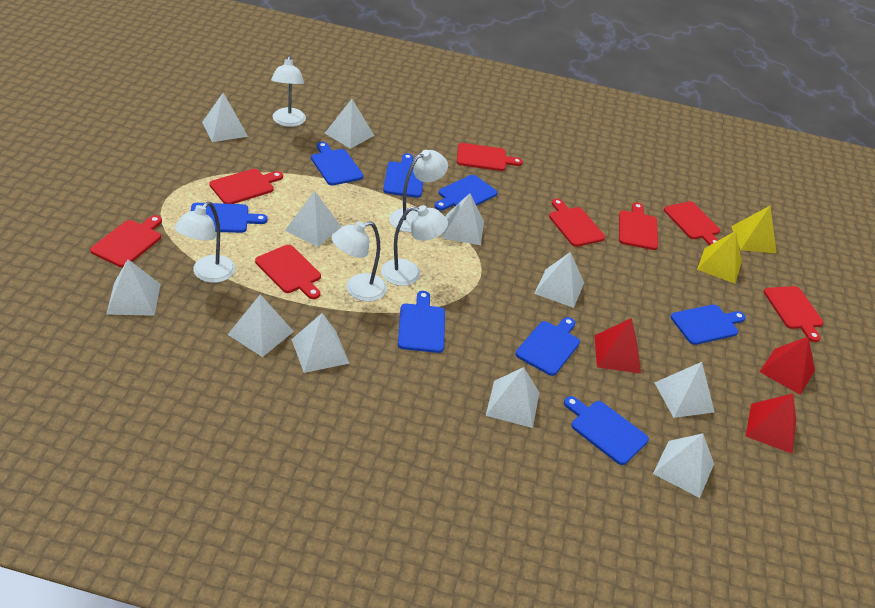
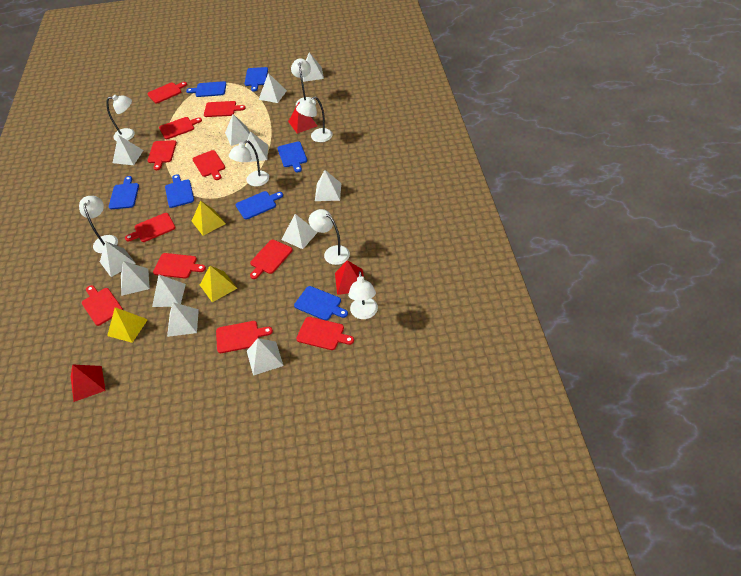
blue cutting board: 8 -> 7
red cutting board: 8 -> 11
white lamp: 5 -> 7
white pyramid: 11 -> 12
yellow pyramid: 2 -> 3

